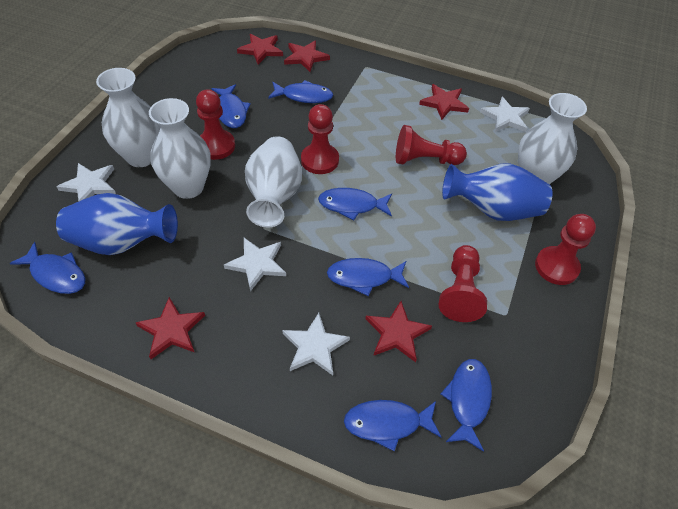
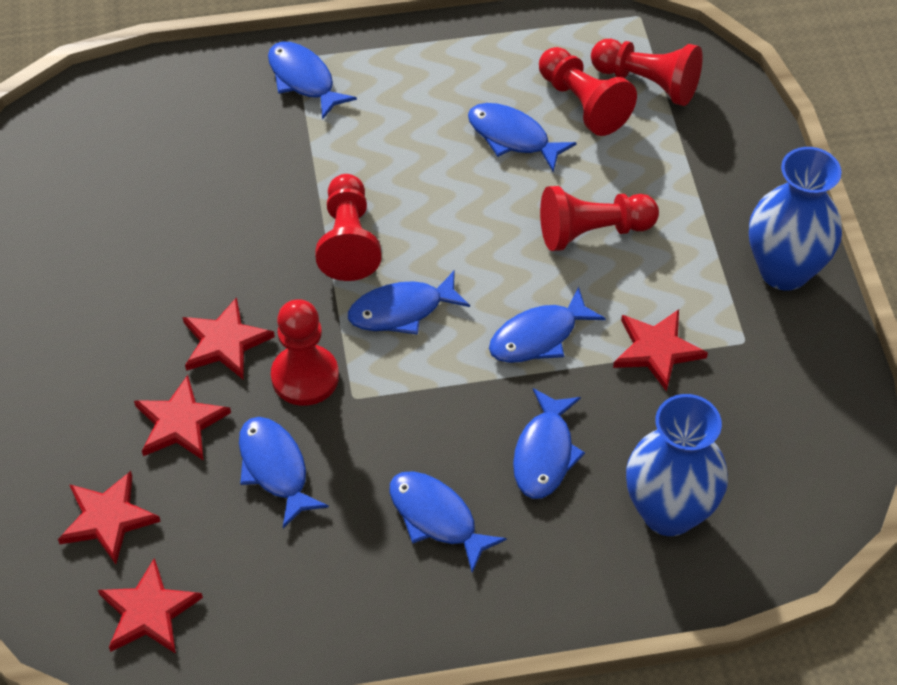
white star: 4 -> 0
white vase: 4 -> 0

